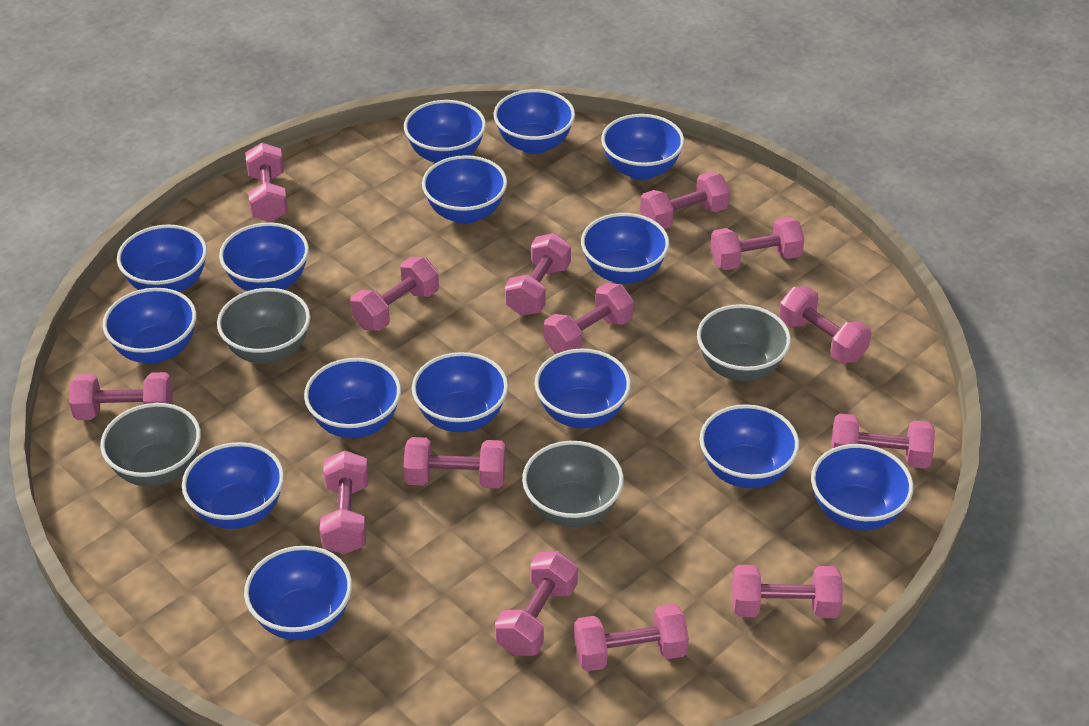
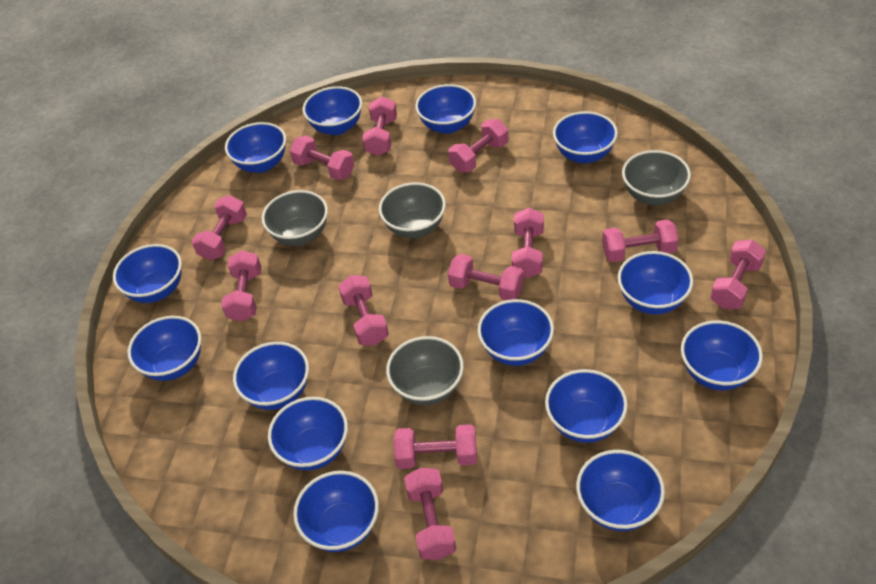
blue bowl: 15 -> 14
pink dumbbell: 14 -> 12

